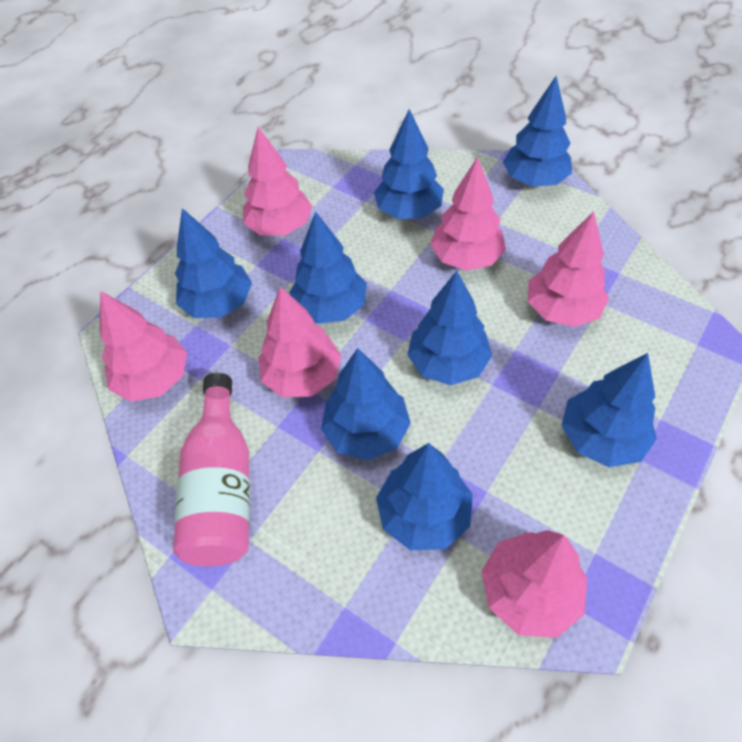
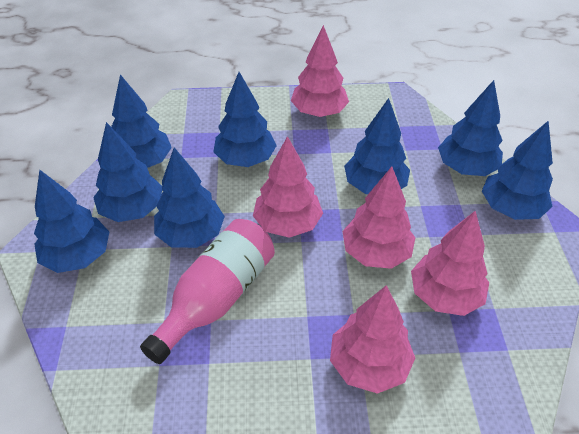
pink tree: 6 -> 5

